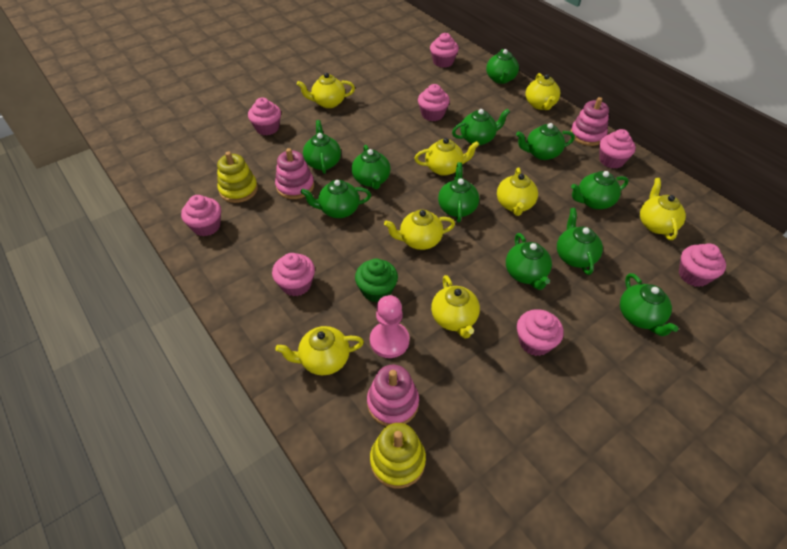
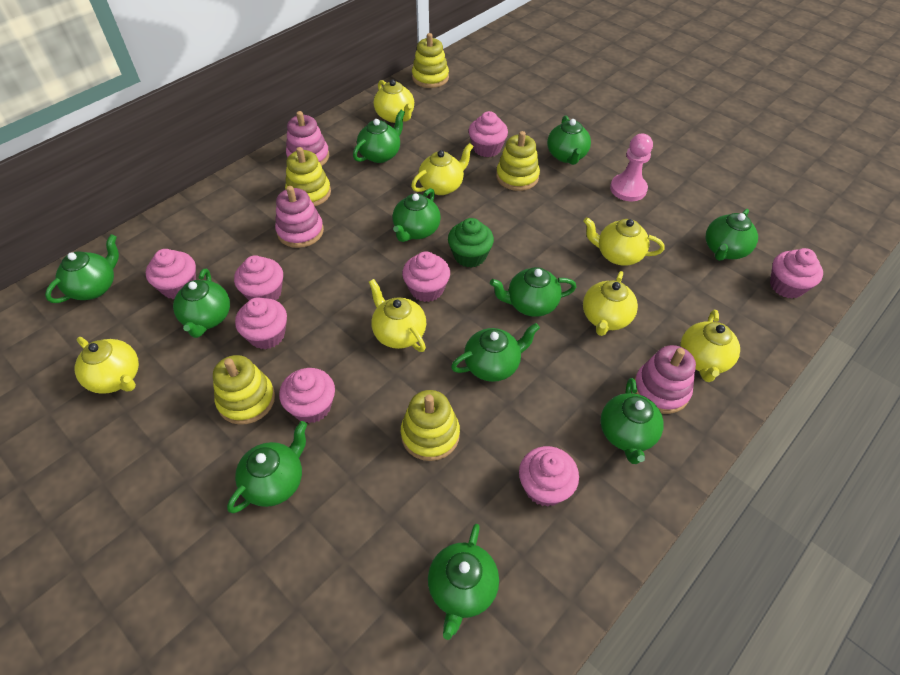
yellow stacking toy: 2 -> 5
yellow teapot: 8 -> 7

